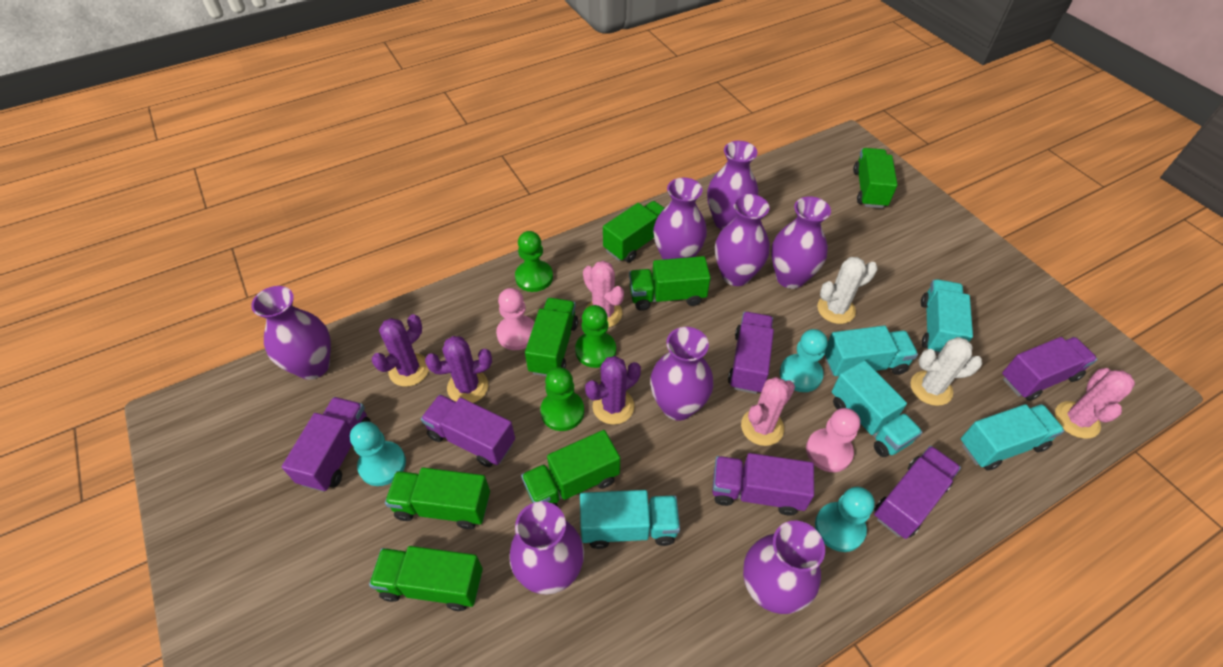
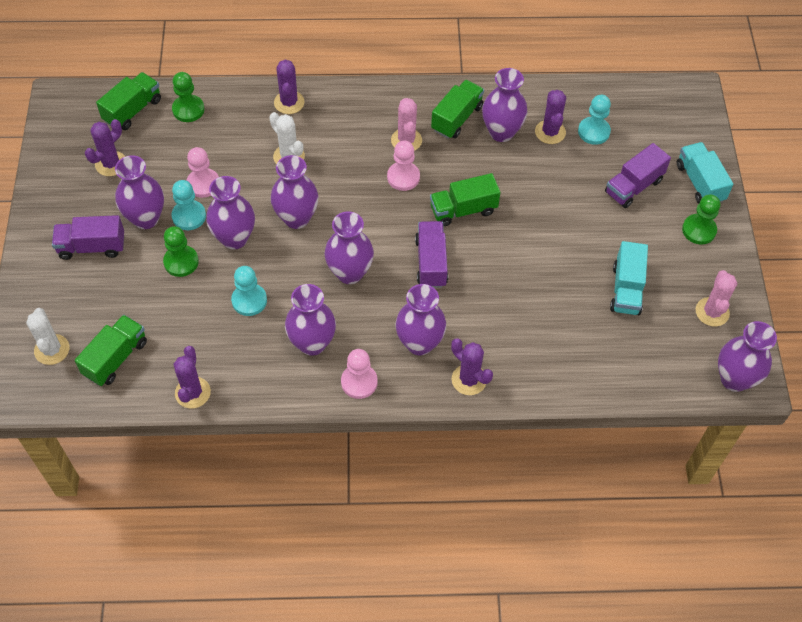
green truck: 7 -> 4
pink cactus: 3 -> 2
pink pawn: 2 -> 3
purple cactus: 3 -> 5
purple truck: 6 -> 3
turquoise truck: 5 -> 2

